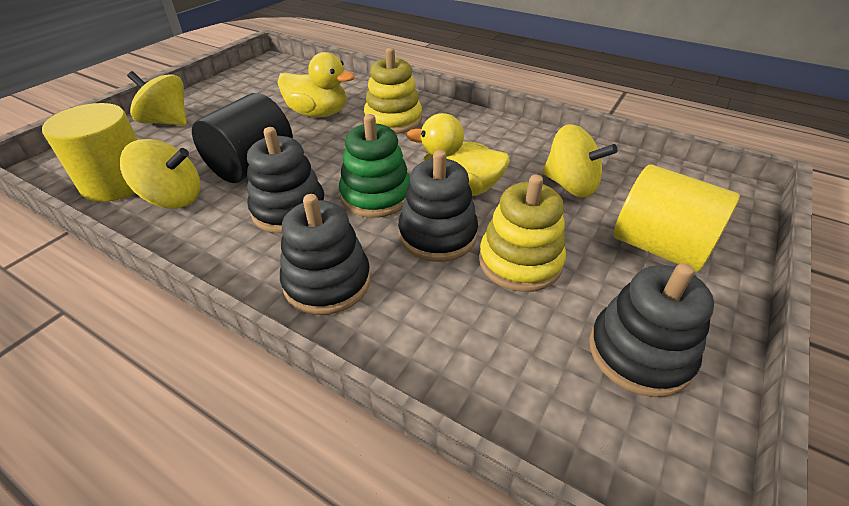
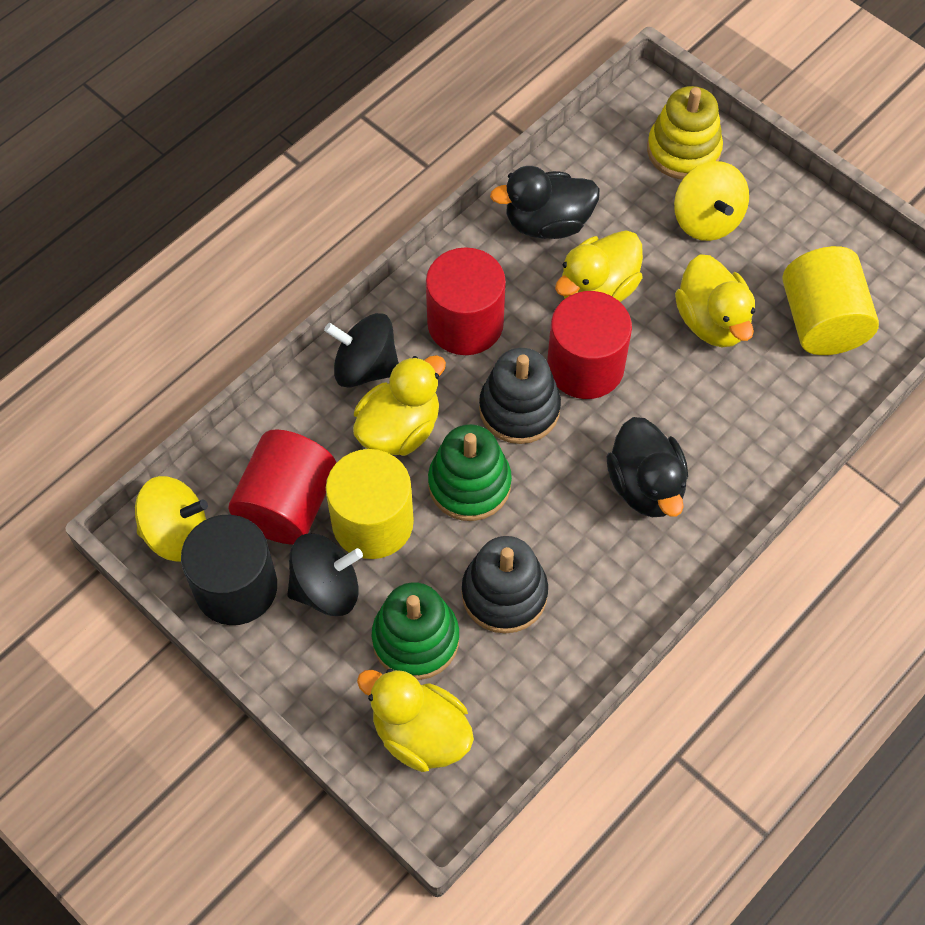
black duck: 0 -> 2
black spinning top: 0 -> 2
black stacking toy: 4 -> 2
green stacking toy: 1 -> 2
red cylinder: 0 -> 3
yellow duck: 2 -> 4
yellow spinning top: 3 -> 2
yellow stacking toy: 2 -> 1

